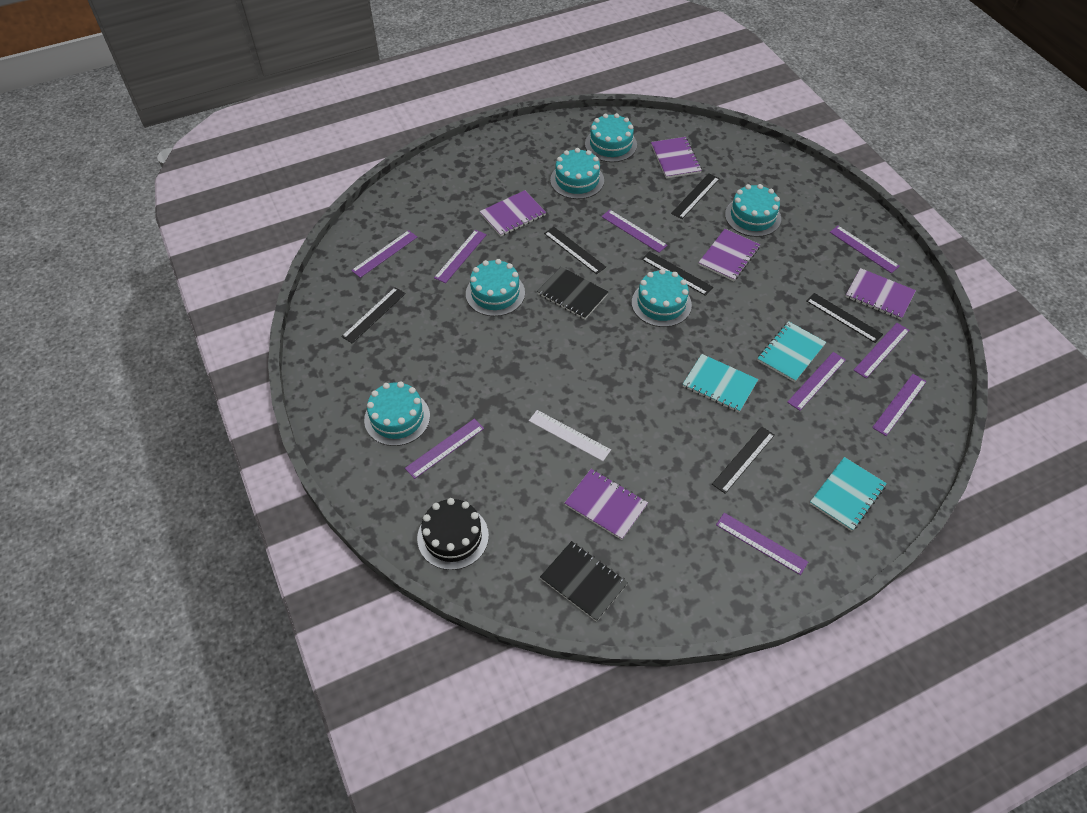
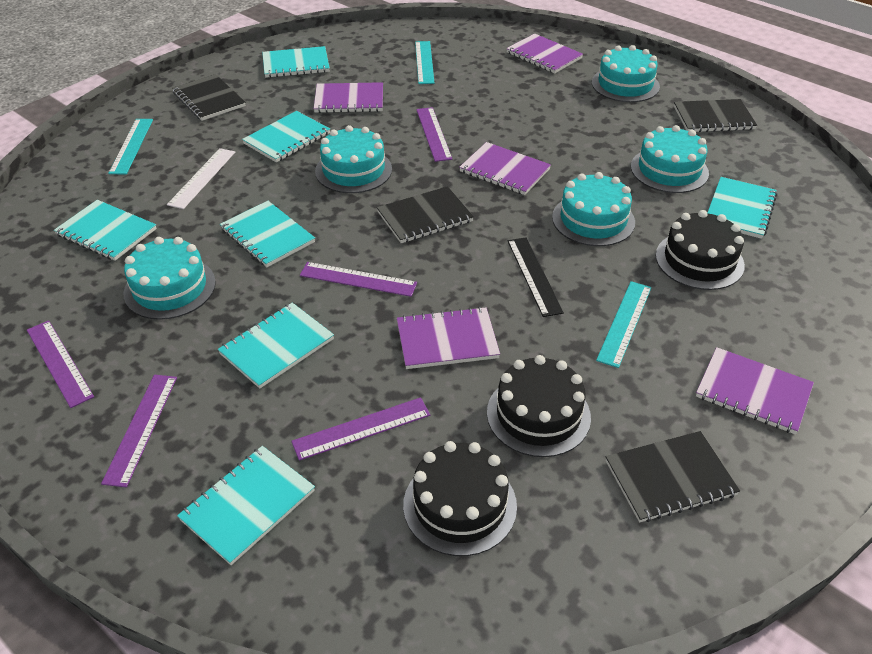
black cake: 1 -> 3
black notebook: 2 -> 4
black ruler: 6 -> 1
purple ruler: 9 -> 5
turquoise cake: 6 -> 5
turquoise notebook: 3 -> 7
turquoise ruler: 0 -> 3

